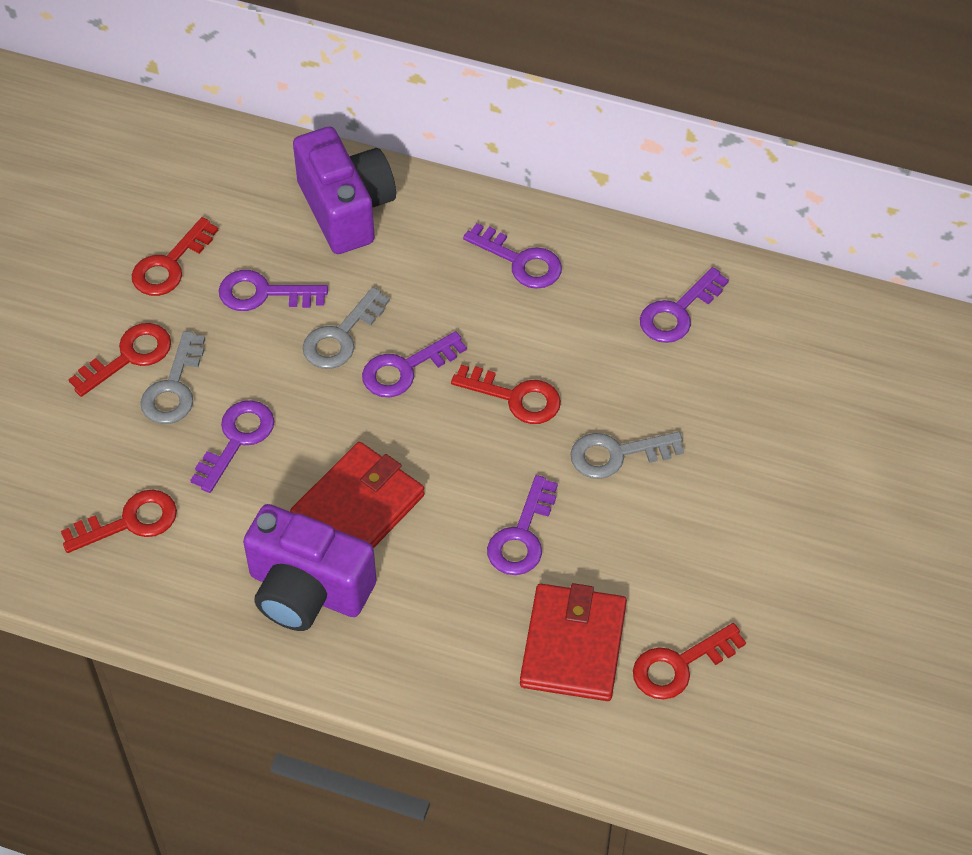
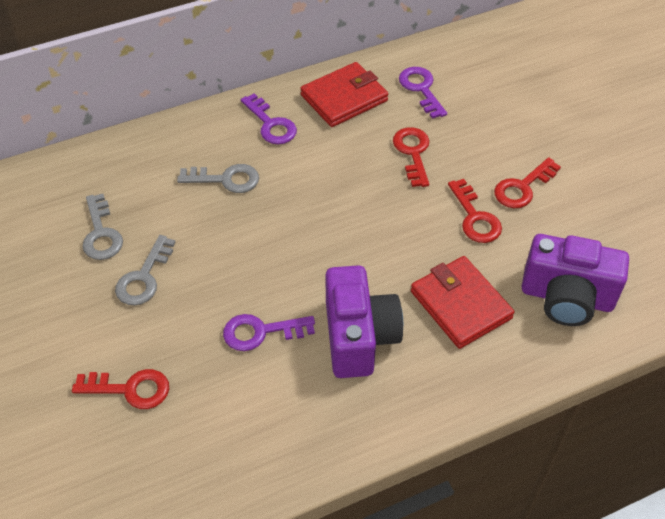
purple key: 6 -> 3
red key: 5 -> 4

